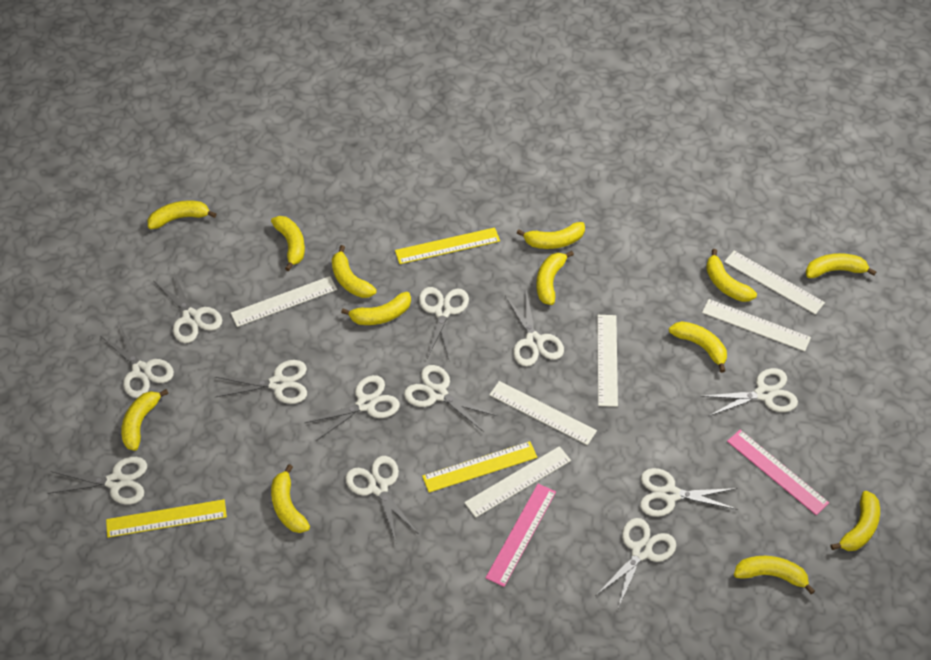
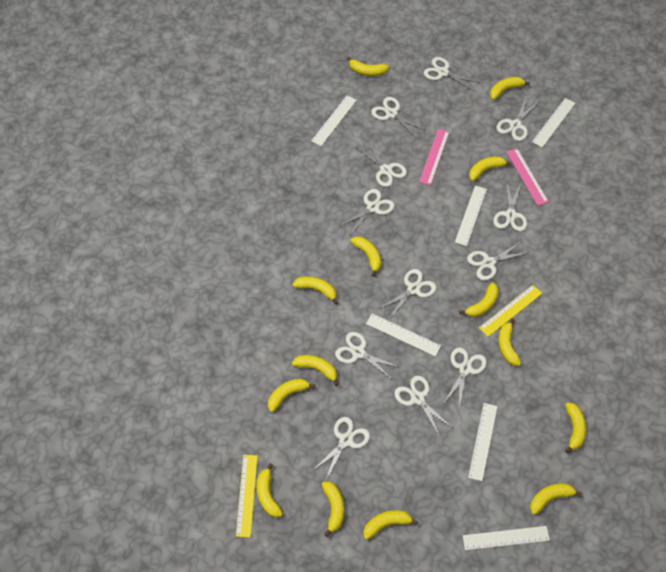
yellow banana: 13 -> 14
yellow ruler: 3 -> 2

